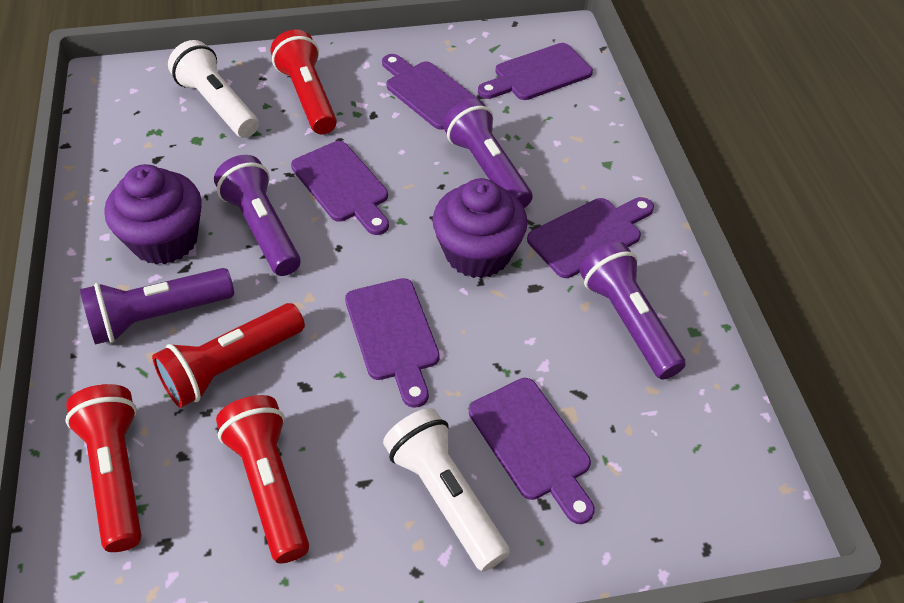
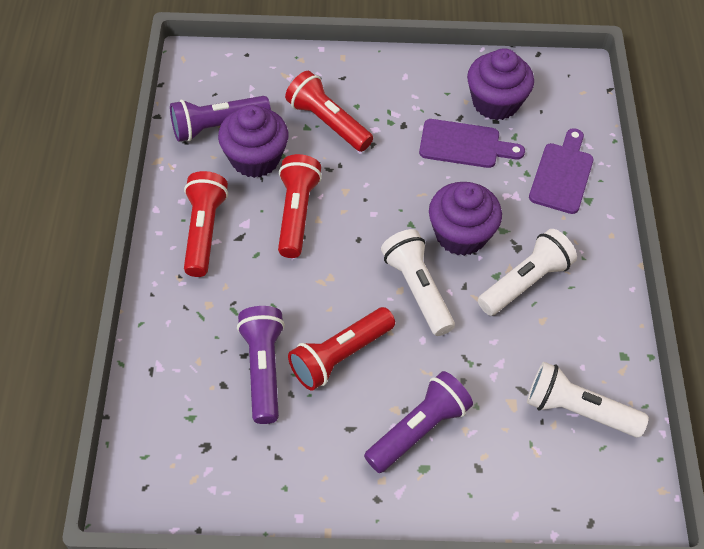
purple cupcake: 2 -> 3
purple cutting board: 6 -> 2
purple flashlight: 4 -> 3
white flashlight: 2 -> 3

